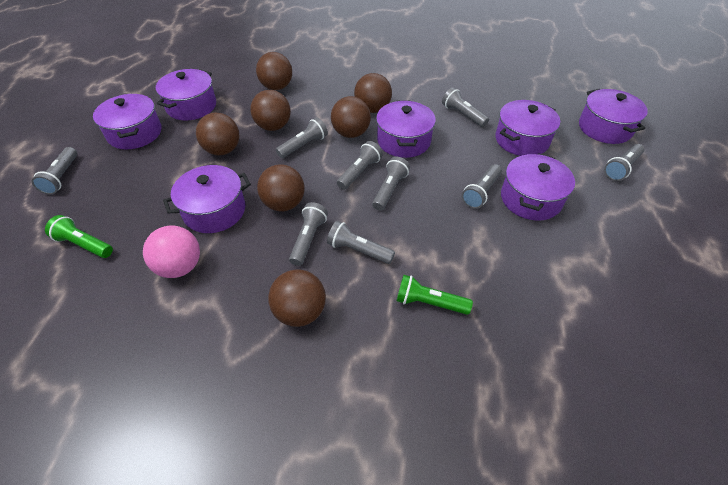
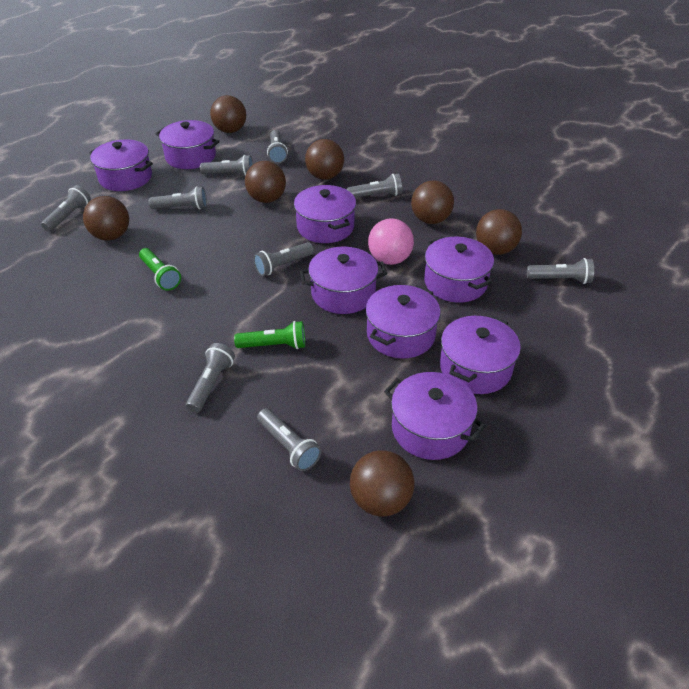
purple pot: 7 -> 8

